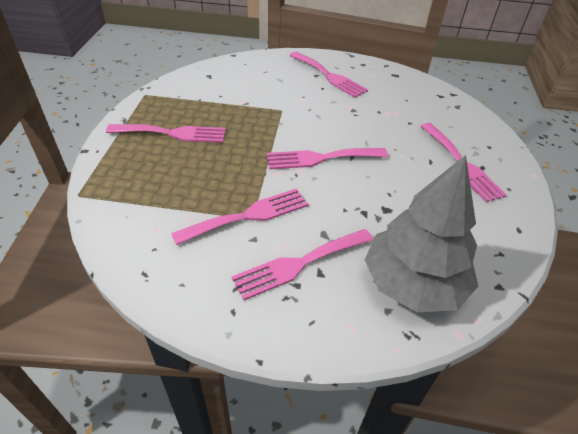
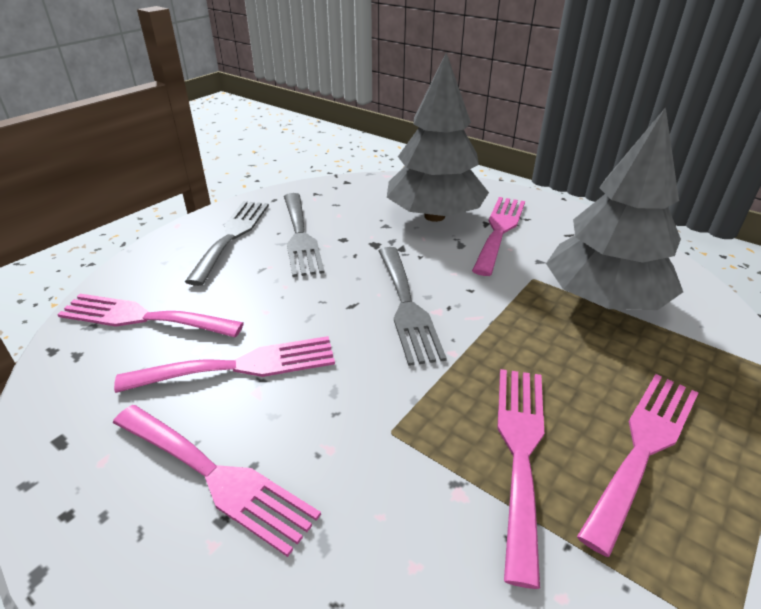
grey fork: 0 -> 3
grey tree: 1 -> 2

